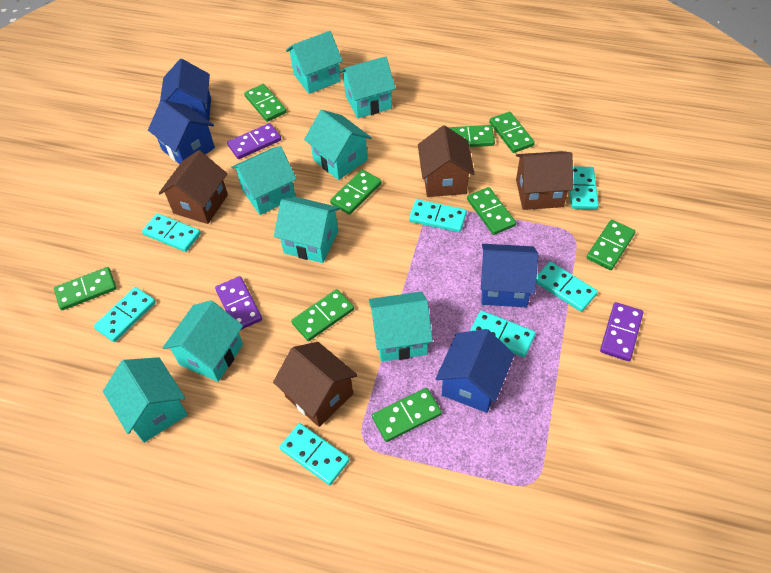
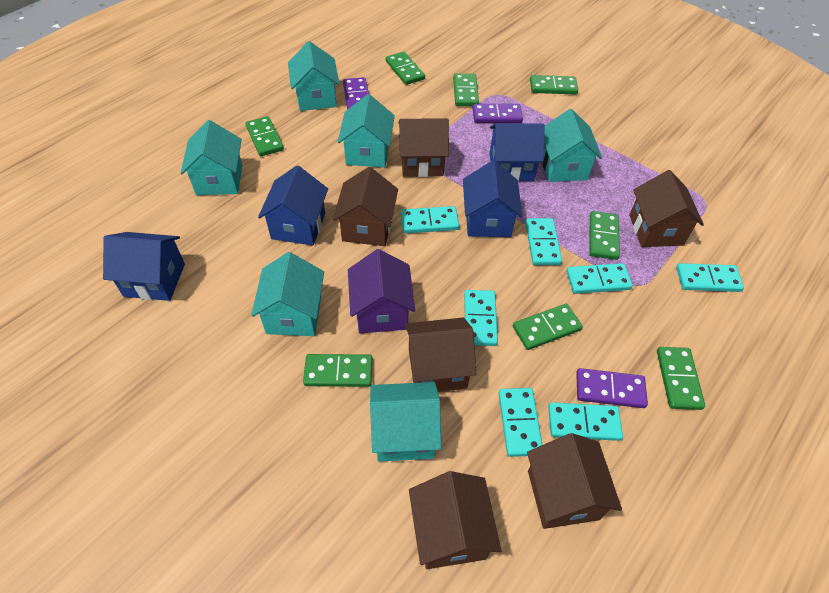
brown house: 4 -> 6
green domino: 9 -> 8
purple house: 0 -> 1
turquoise house: 8 -> 6

